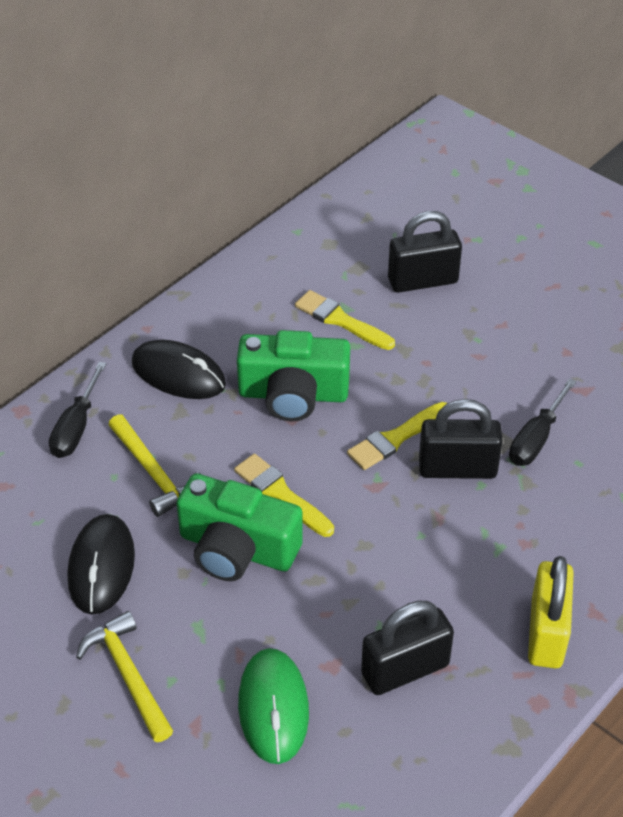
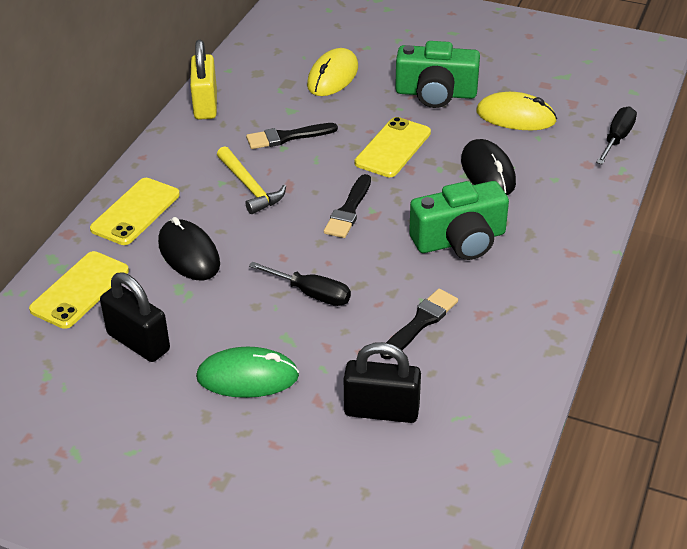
black brush: 0 -> 3
black padlock: 3 -> 2
yellow brush: 3 -> 0
yellow hammer: 2 -> 1
yellow mouse: 0 -> 2
yellow phone: 0 -> 3

